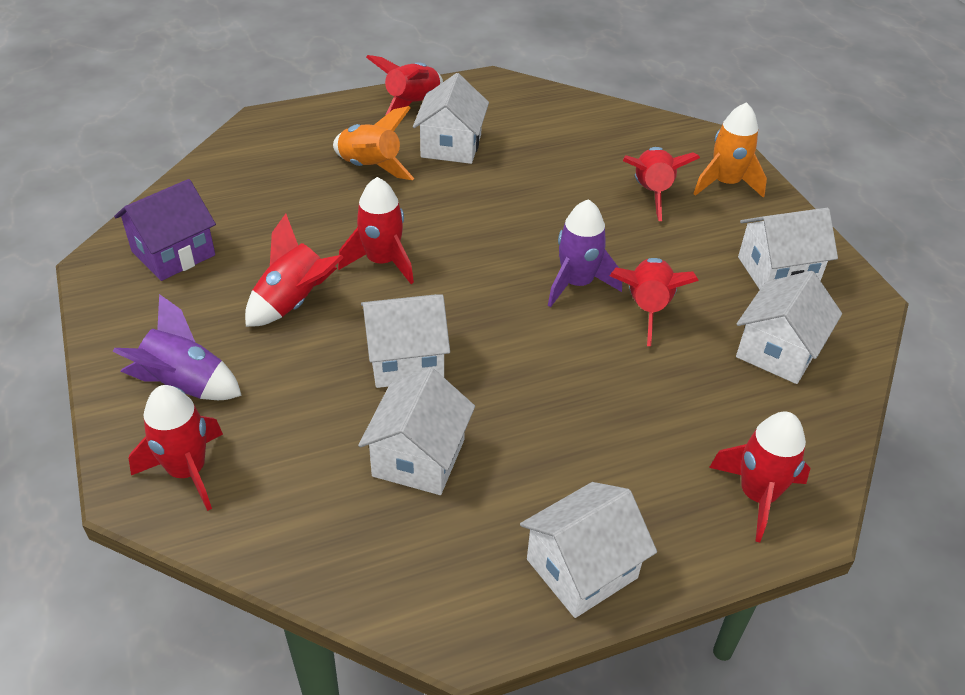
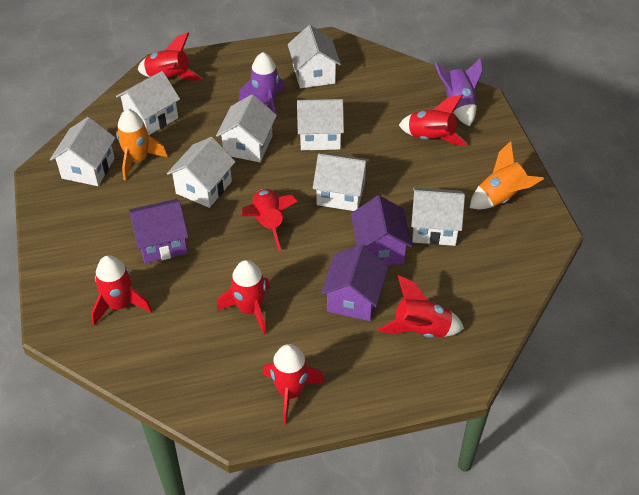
purple house: 1 -> 3
white house: 6 -> 8

